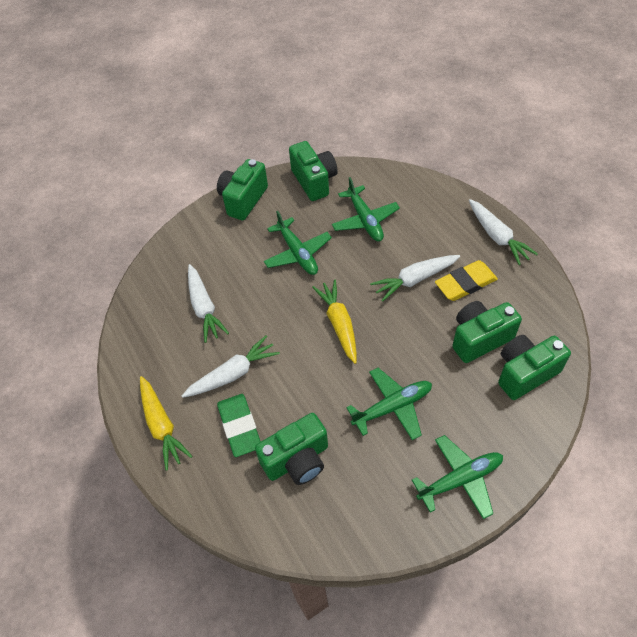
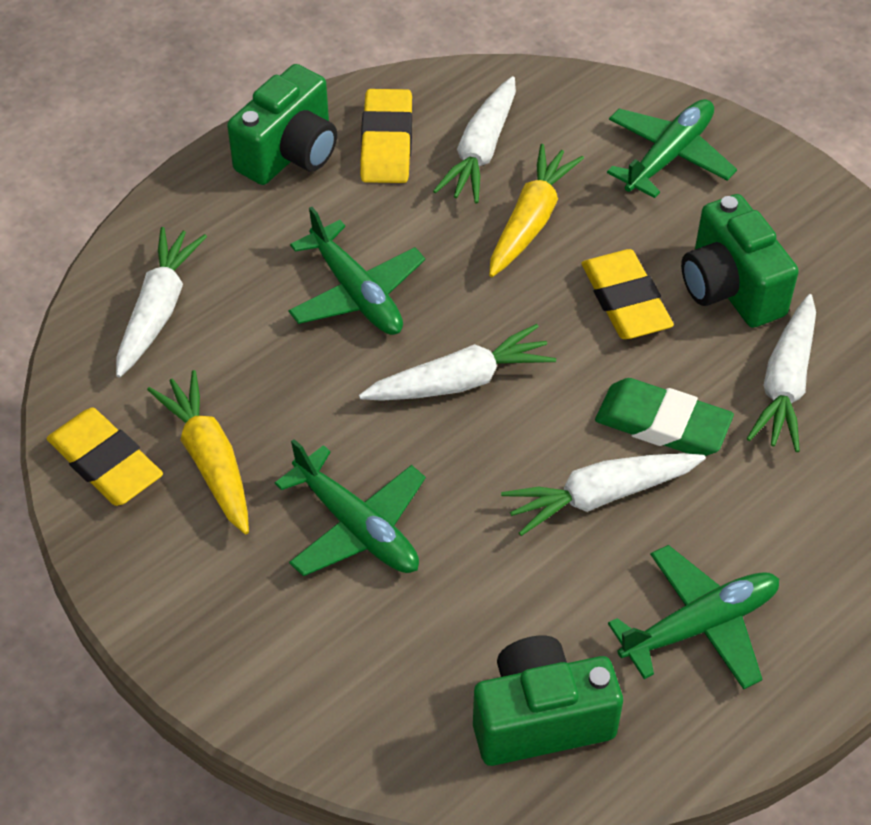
green camera: 5 -> 3
white carrot: 4 -> 5
yellow eraser: 1 -> 3

